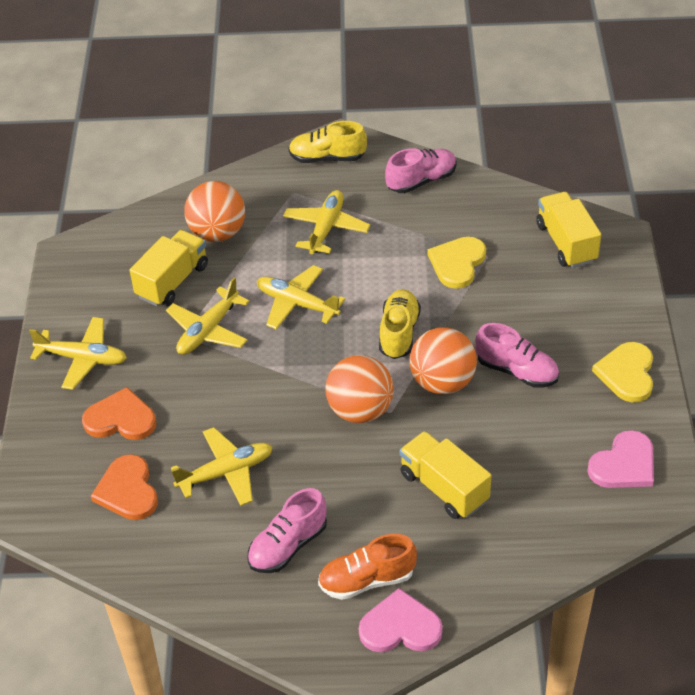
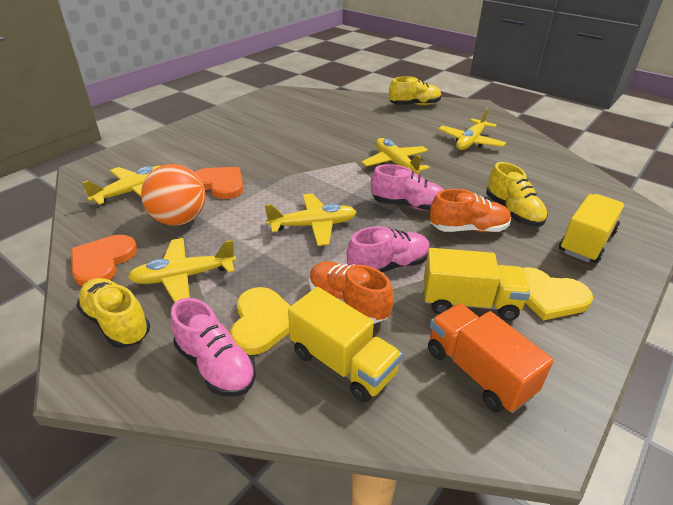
orange ball: 3 -> 1
orange shoe: 1 -> 2
orange truck: 0 -> 1
pink heart: 2 -> 0
yellow shoe: 2 -> 3

